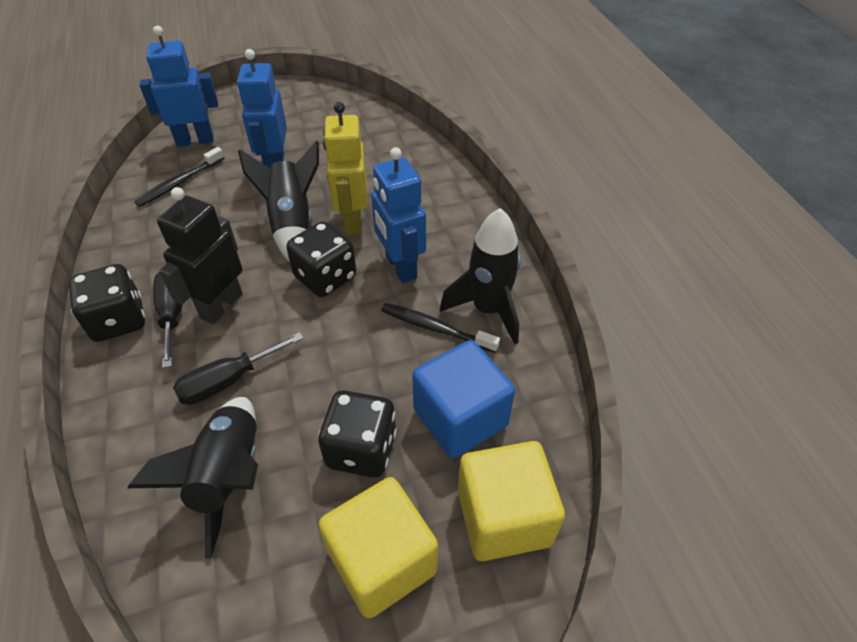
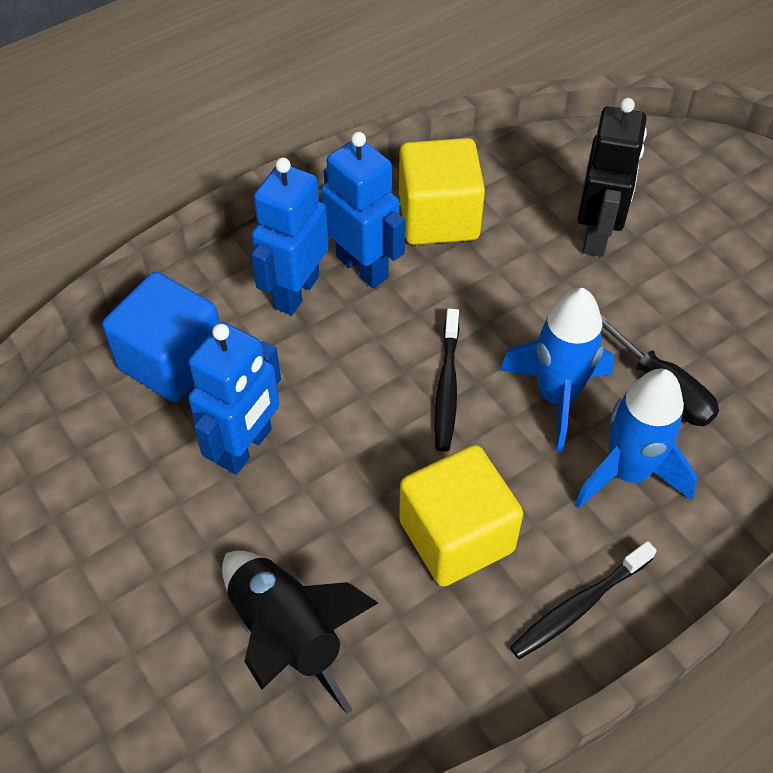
black dice: 3 -> 0
black rocket: 3 -> 1
black screwdriver: 2 -> 1
blue rocket: 0 -> 2
yellow robot: 1 -> 0

